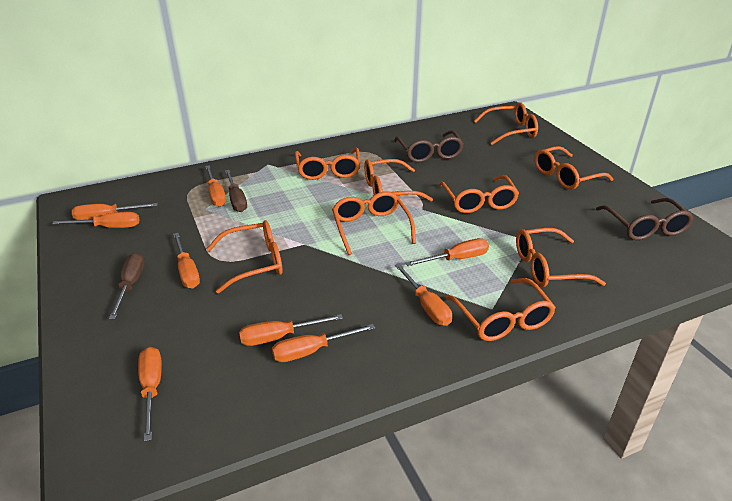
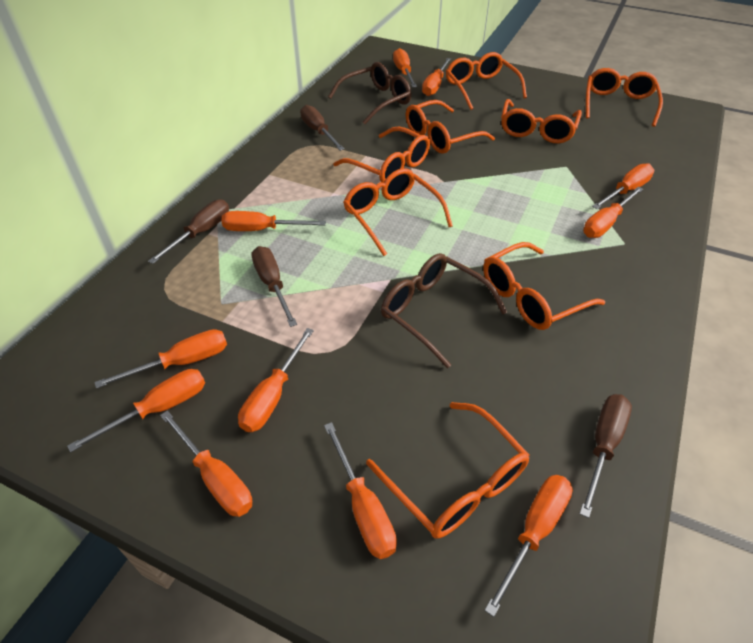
brown screwdriver: 2 -> 4
orange glasses: 9 -> 8
orange screwdriver: 9 -> 11

